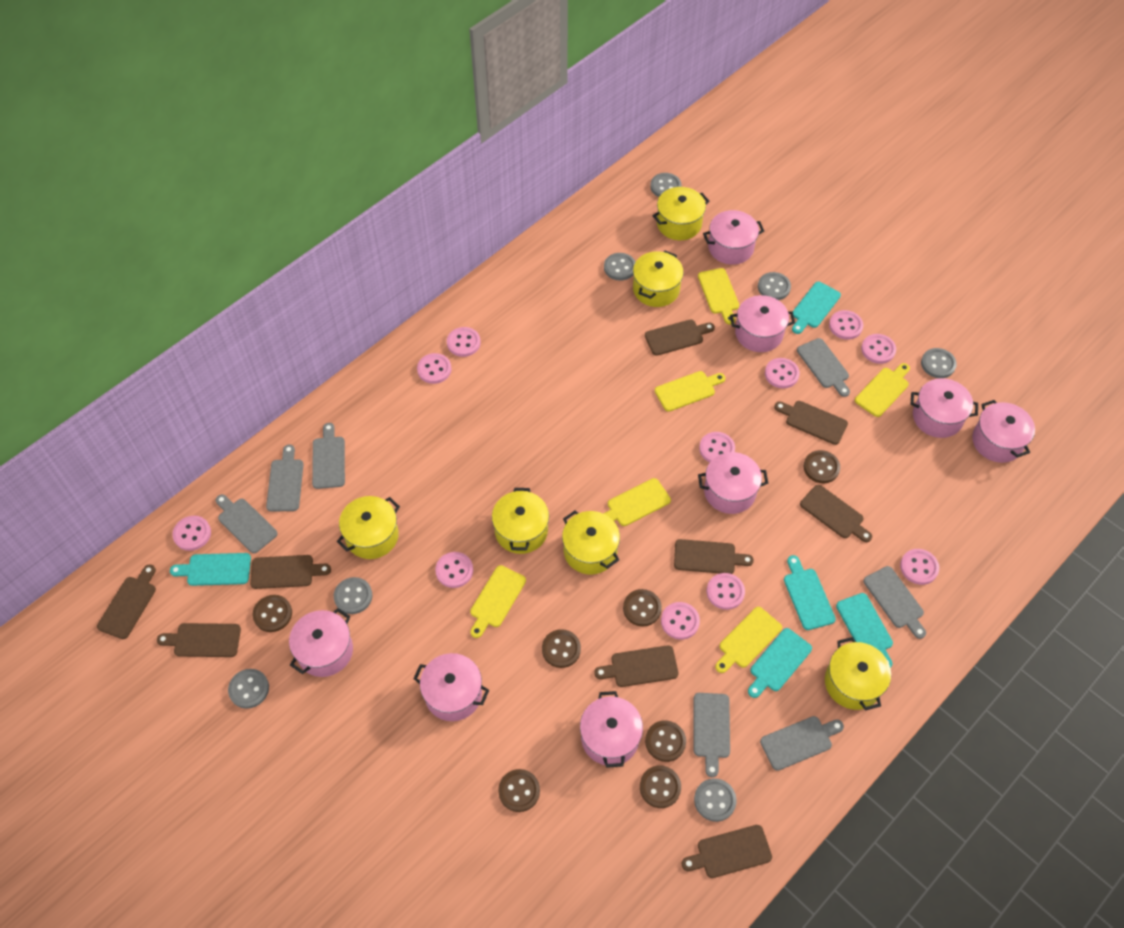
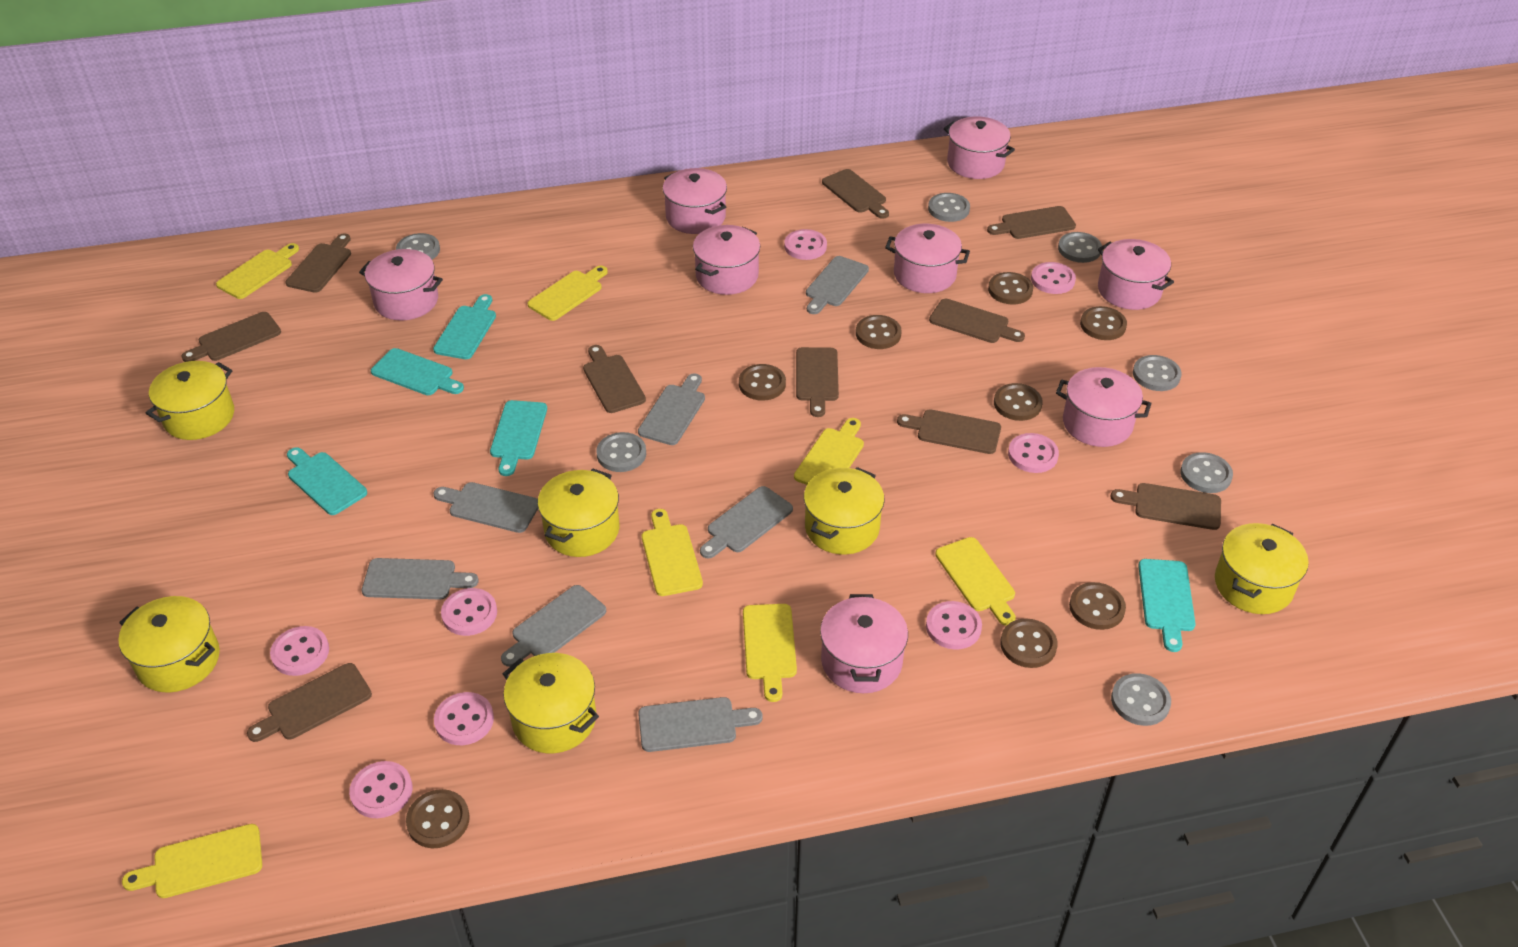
brown button: 7 -> 8
brown cutting board: 9 -> 10
pink button: 11 -> 8
yellow cutting board: 6 -> 7

